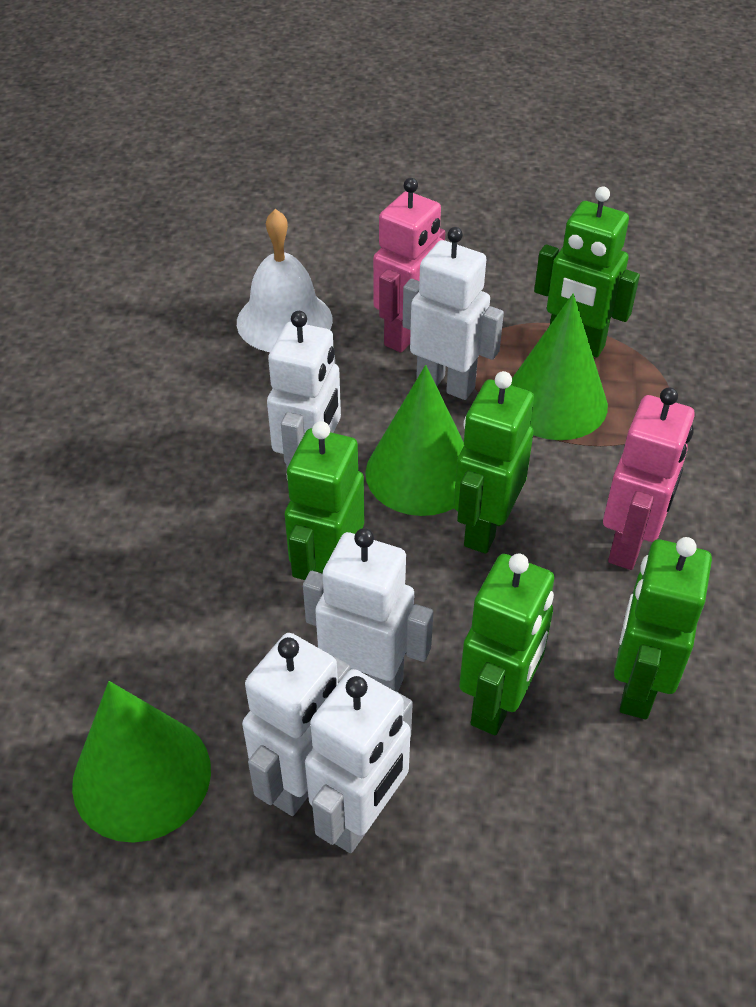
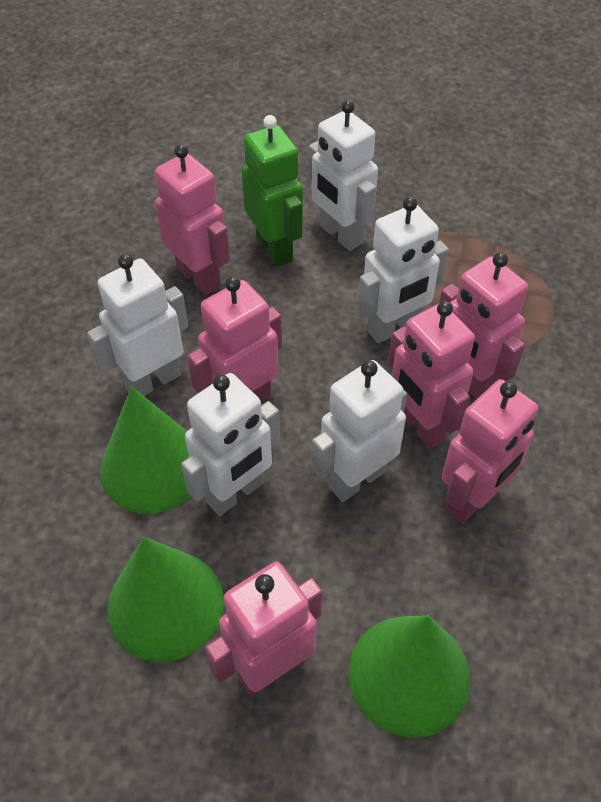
green robot: 5 -> 1
pink robot: 2 -> 6
white bell: 1 -> 0

